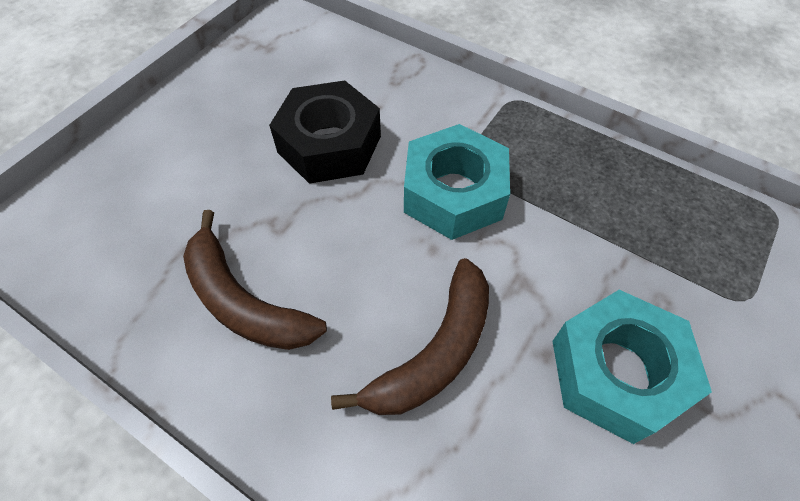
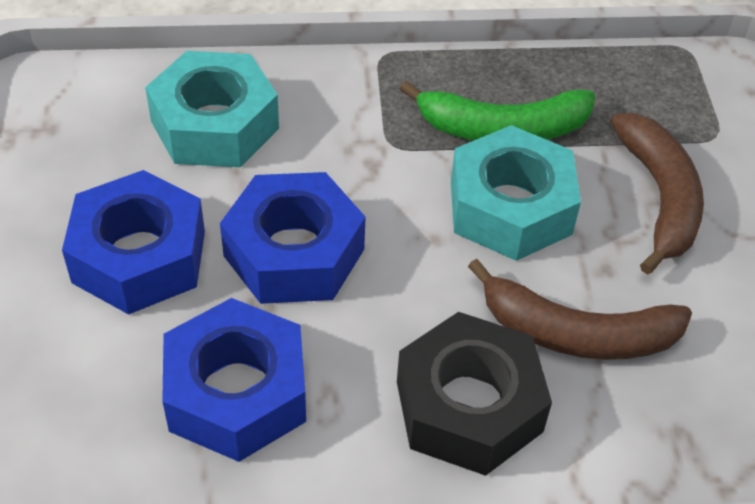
blue nut: 0 -> 3
green banana: 0 -> 1

